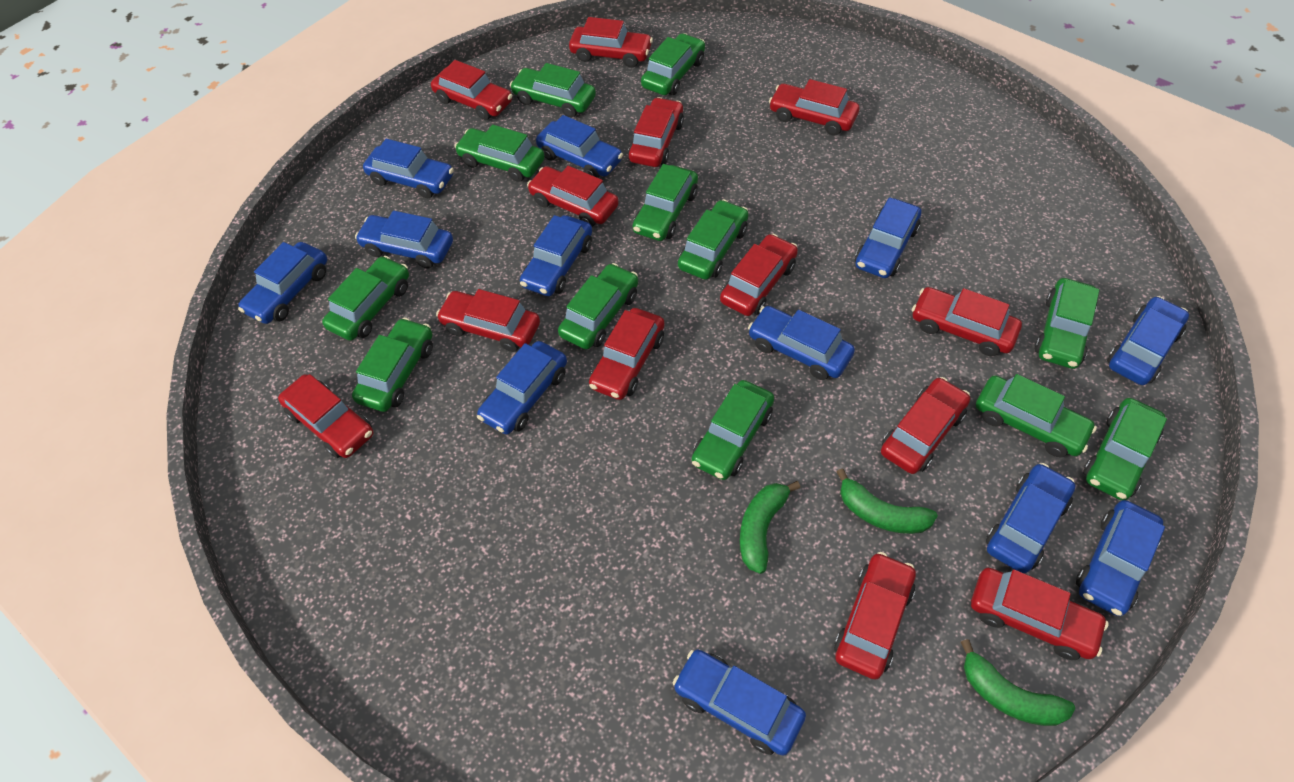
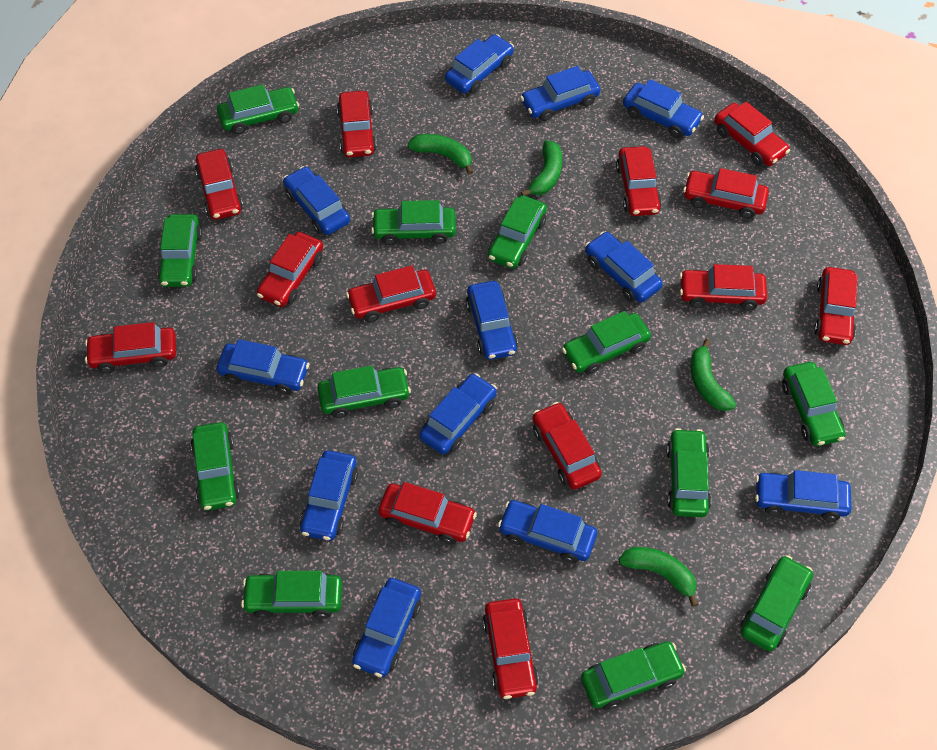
green banana: 3 -> 4

